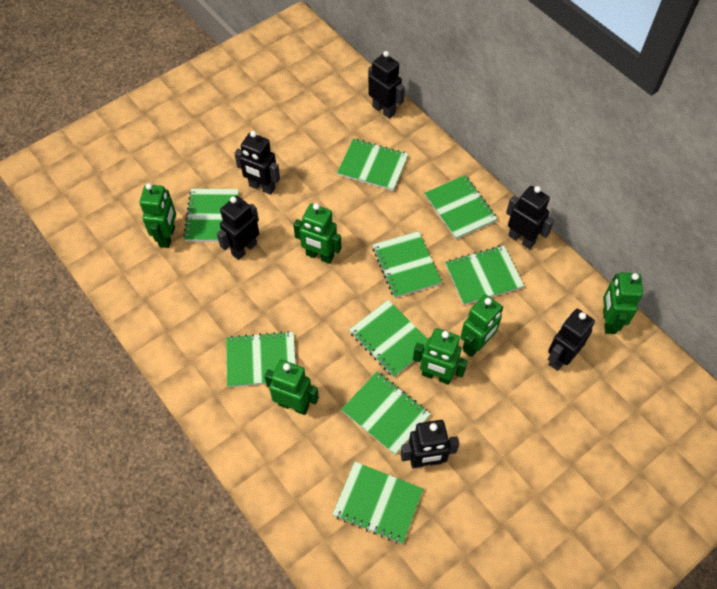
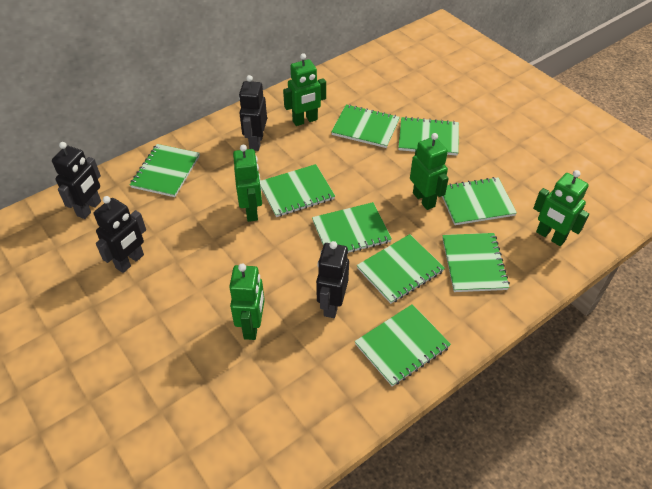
black robot: 6 -> 4
green robot: 6 -> 5

